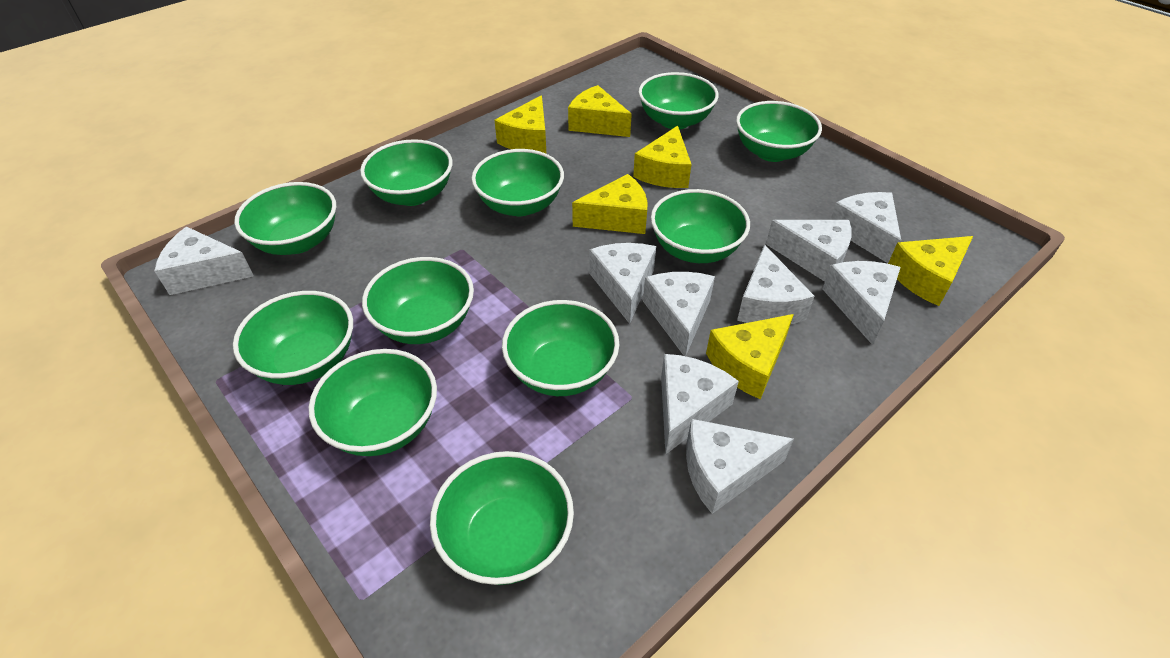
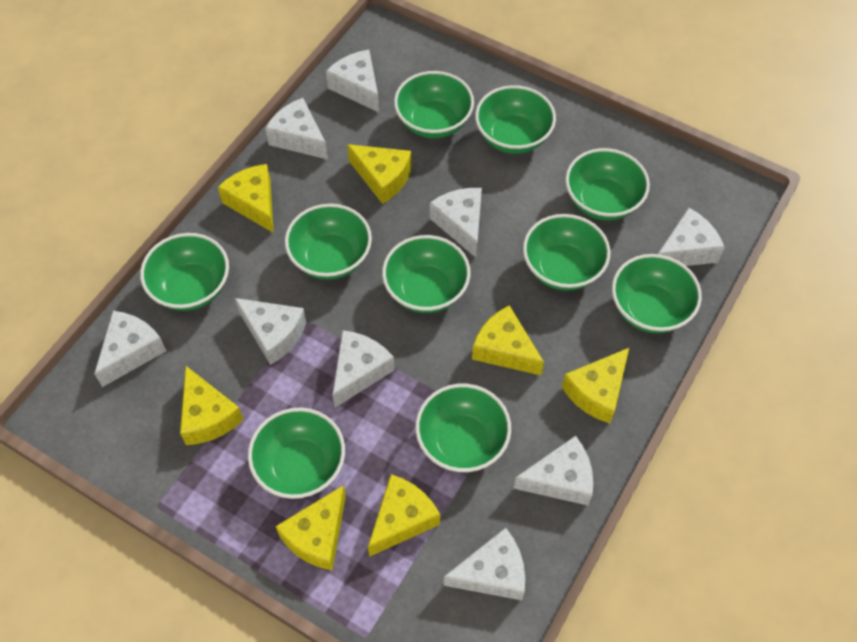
green bowl: 11 -> 10
yellow cheese: 6 -> 7

